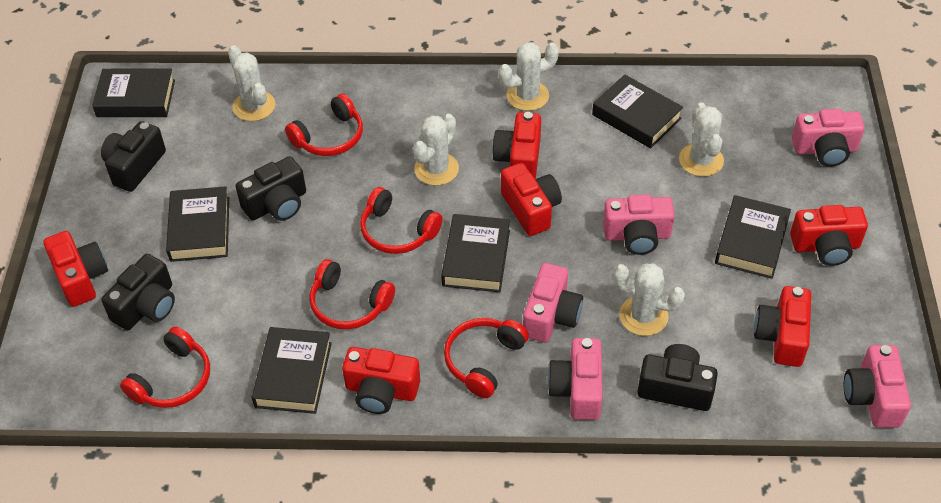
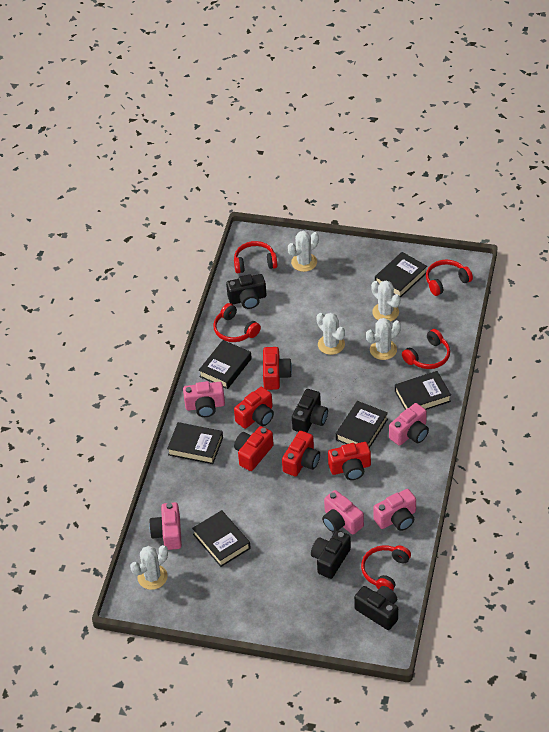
red camera: 6 -> 5

